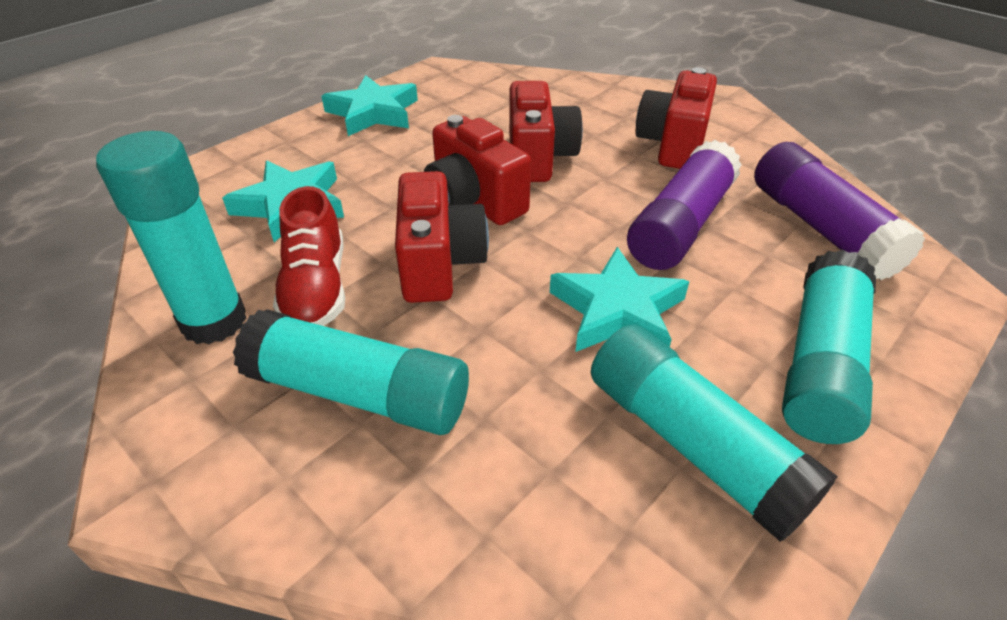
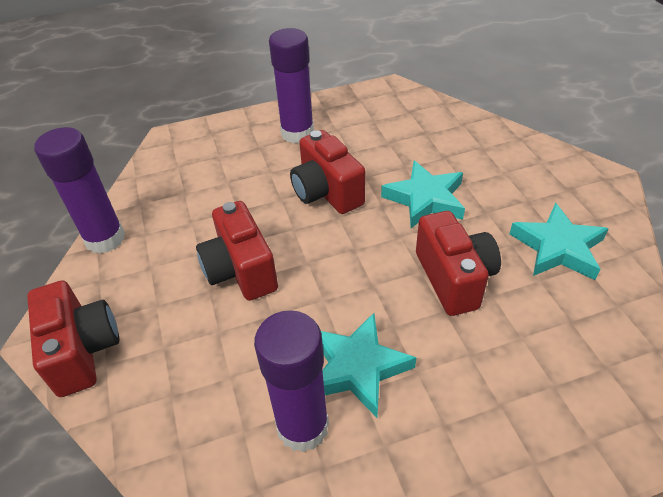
purple glue stick: 2 -> 3
red shoe: 1 -> 0
turquoise glue stick: 4 -> 0

